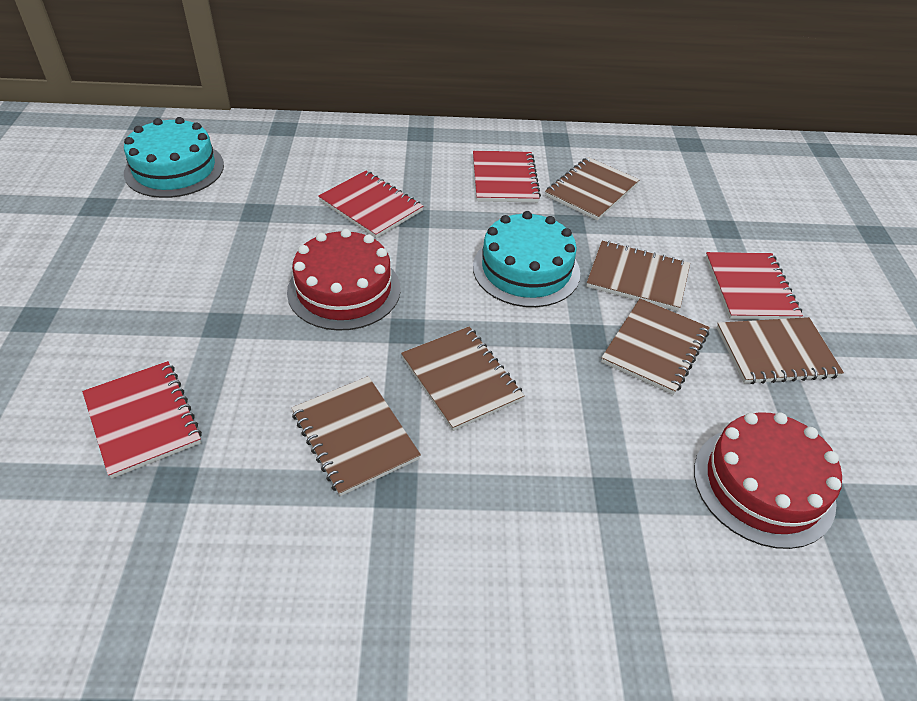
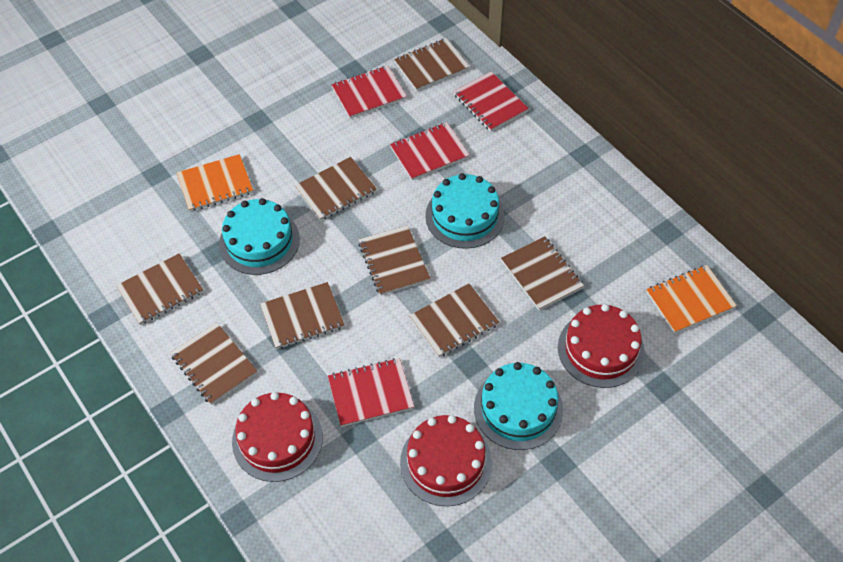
brown notebook: 6 -> 8
orange notebook: 0 -> 2
red cake: 2 -> 3
turquoise cake: 2 -> 3

